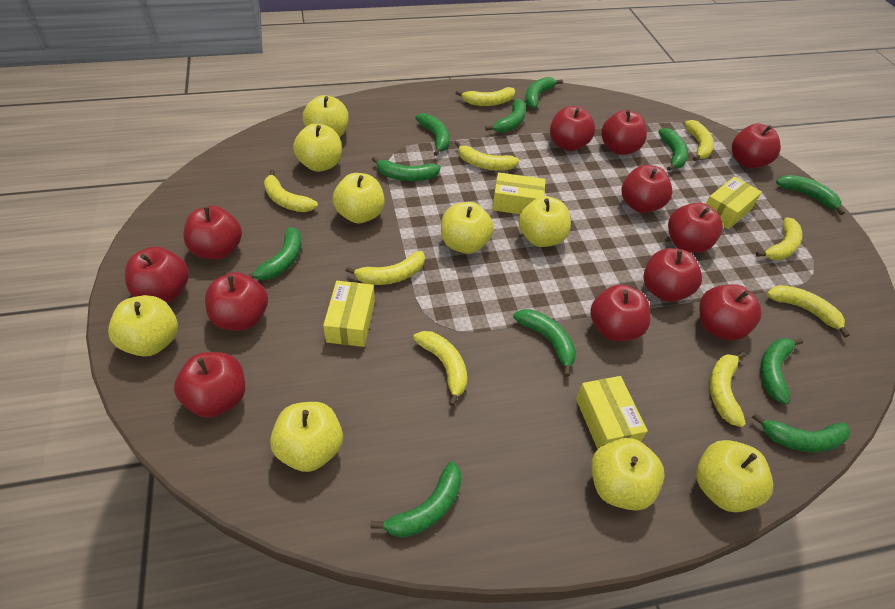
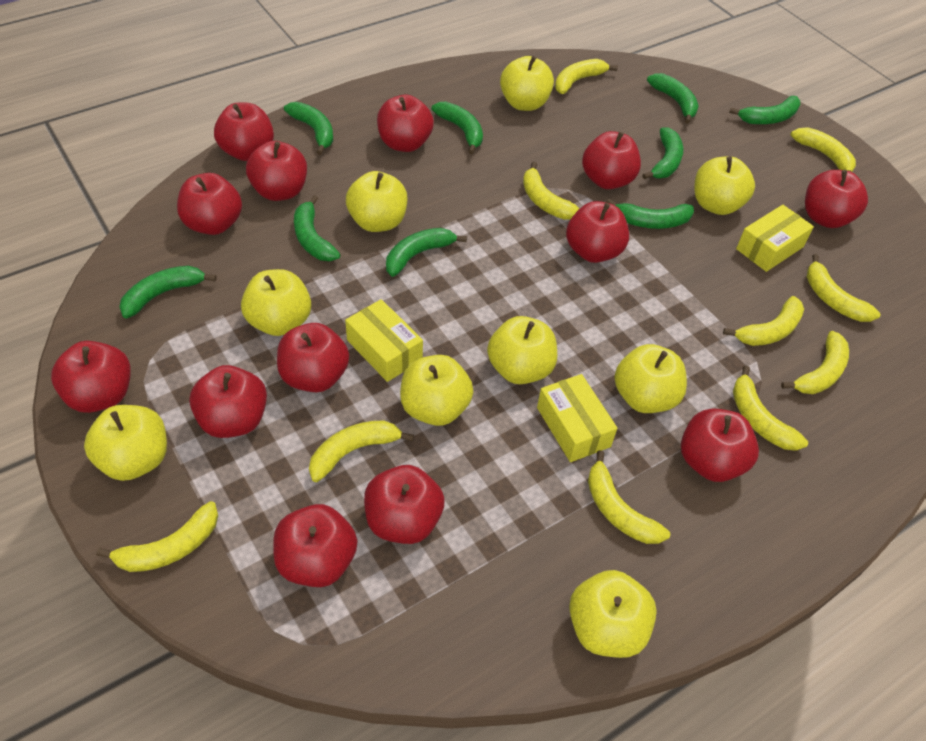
green banana: 11 -> 9
red apple: 12 -> 13
yellow banana: 9 -> 10
yellow box: 4 -> 3

